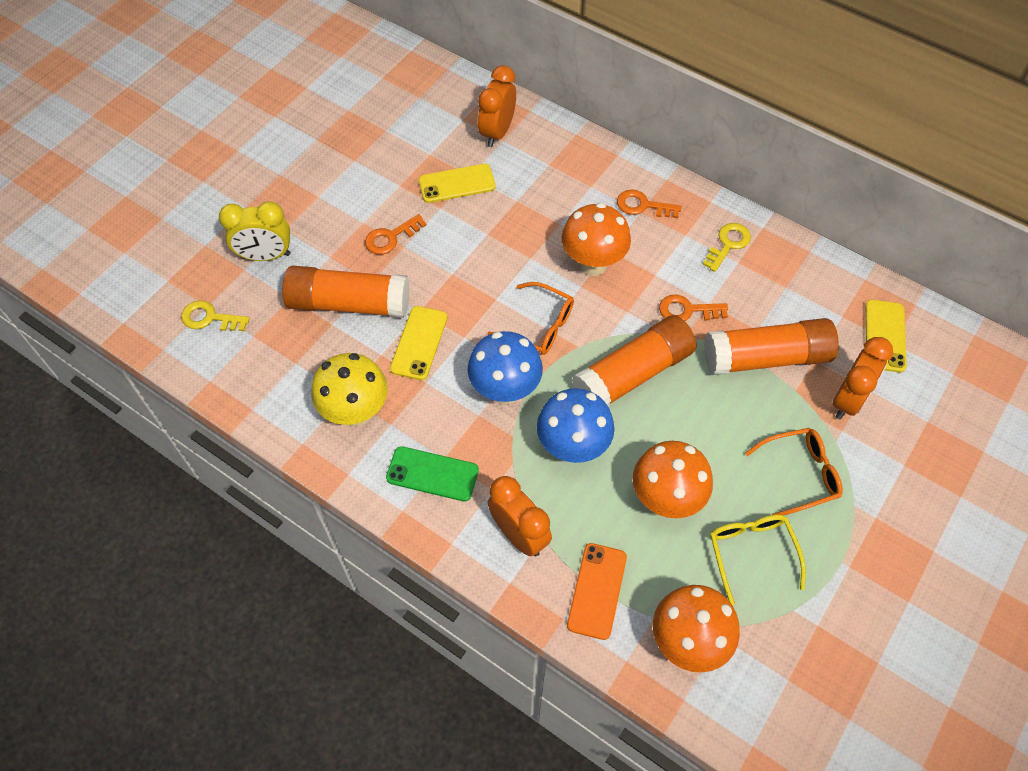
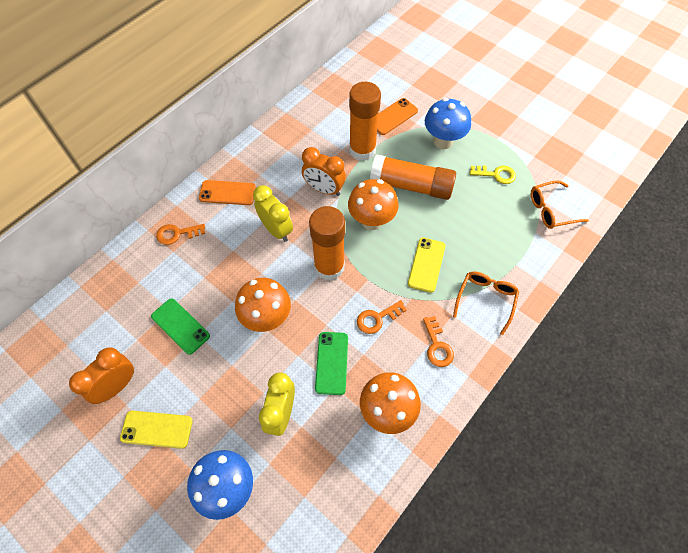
green phone: 1 -> 2
orange clock: 3 -> 2
orange phone: 1 -> 2
yellow clock: 1 -> 2
yellow glasses: 1 -> 0
yellow key: 2 -> 1
yellow mushroom: 1 -> 0
yellow phone: 3 -> 2

